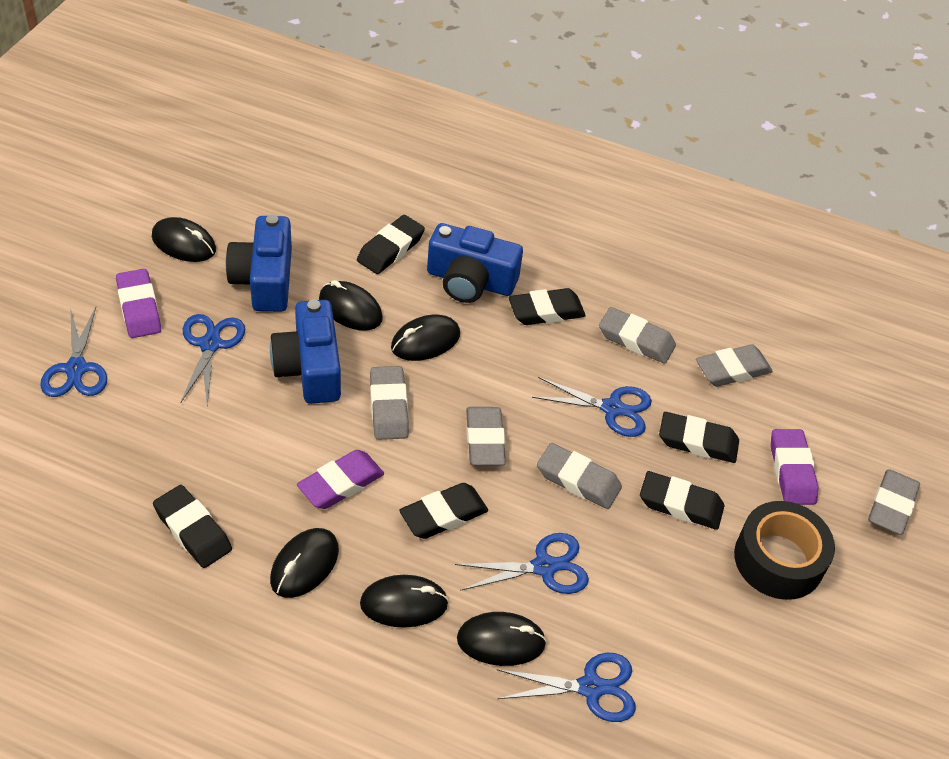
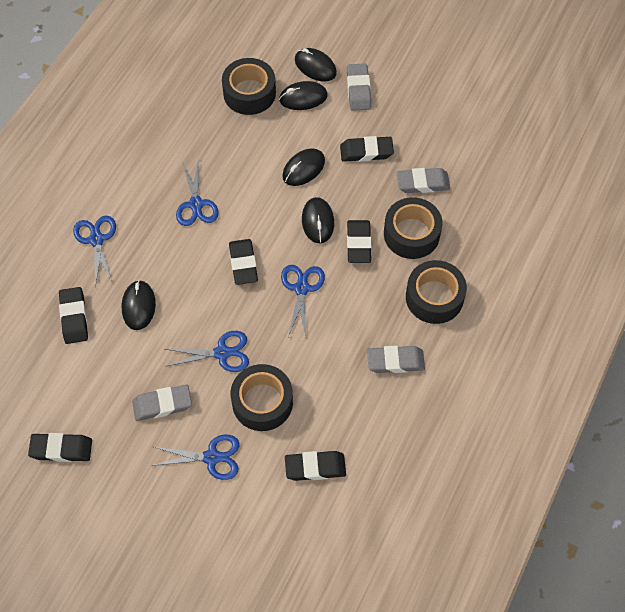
black mouse: 6 -> 5
black tape: 1 -> 4
blue camera: 3 -> 0
grey eraser: 6 -> 4
purple eraser: 3 -> 0

